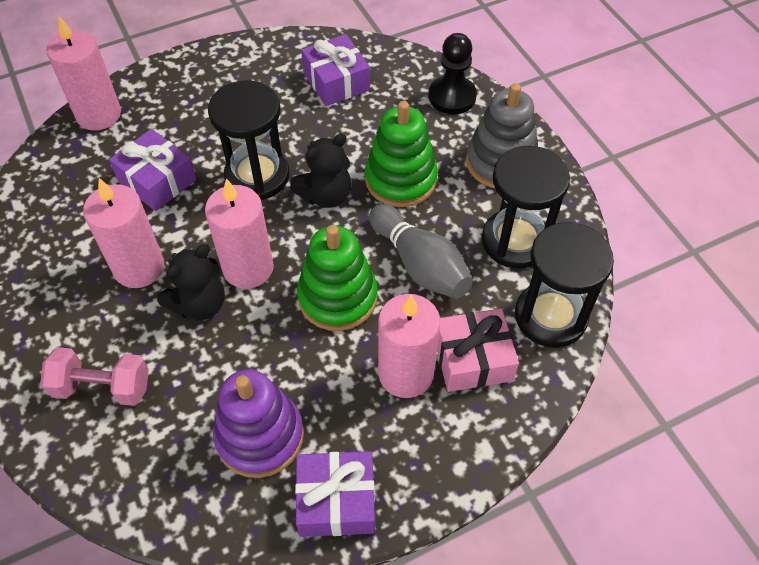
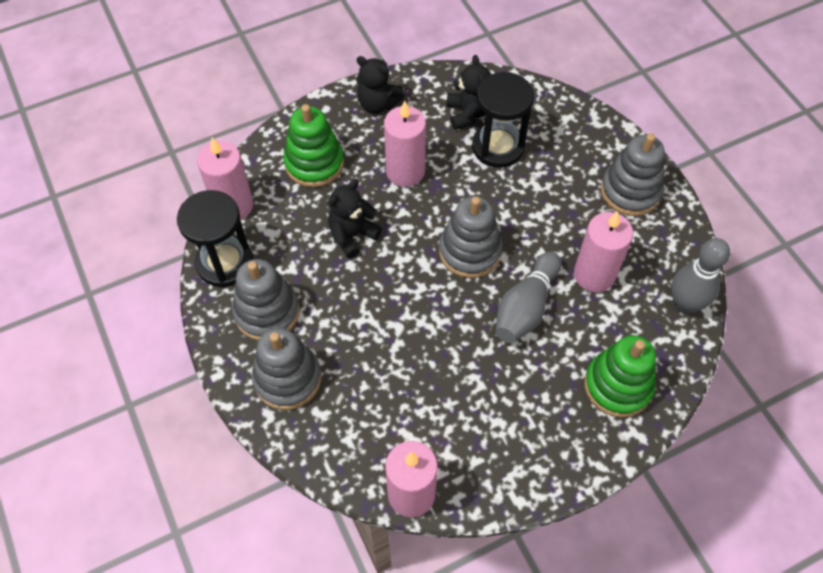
black hourglass: 3 -> 2
black pawn: 1 -> 0
black teddy bear: 2 -> 3
grey bowling pin: 1 -> 2
grey stacking toy: 1 -> 4
pink dumbbell: 1 -> 0
pink gift: 1 -> 0
purple gift: 3 -> 0
purple stacking toy: 1 -> 0

